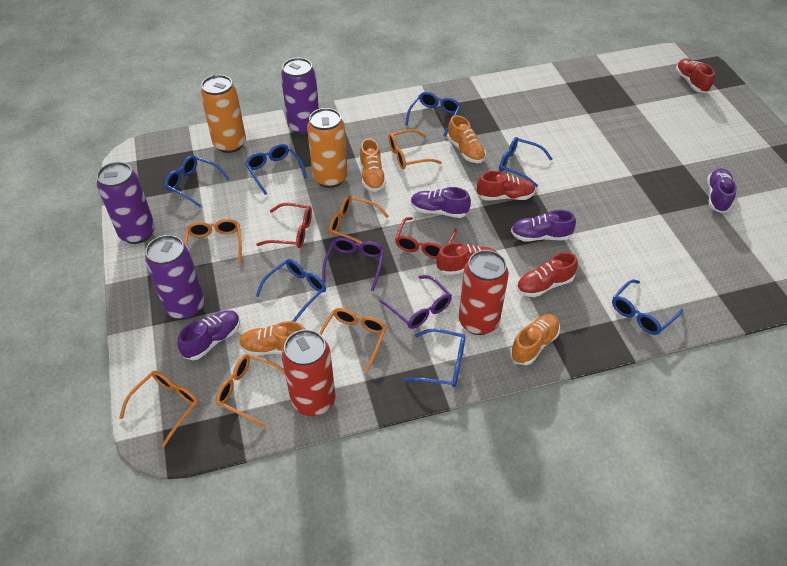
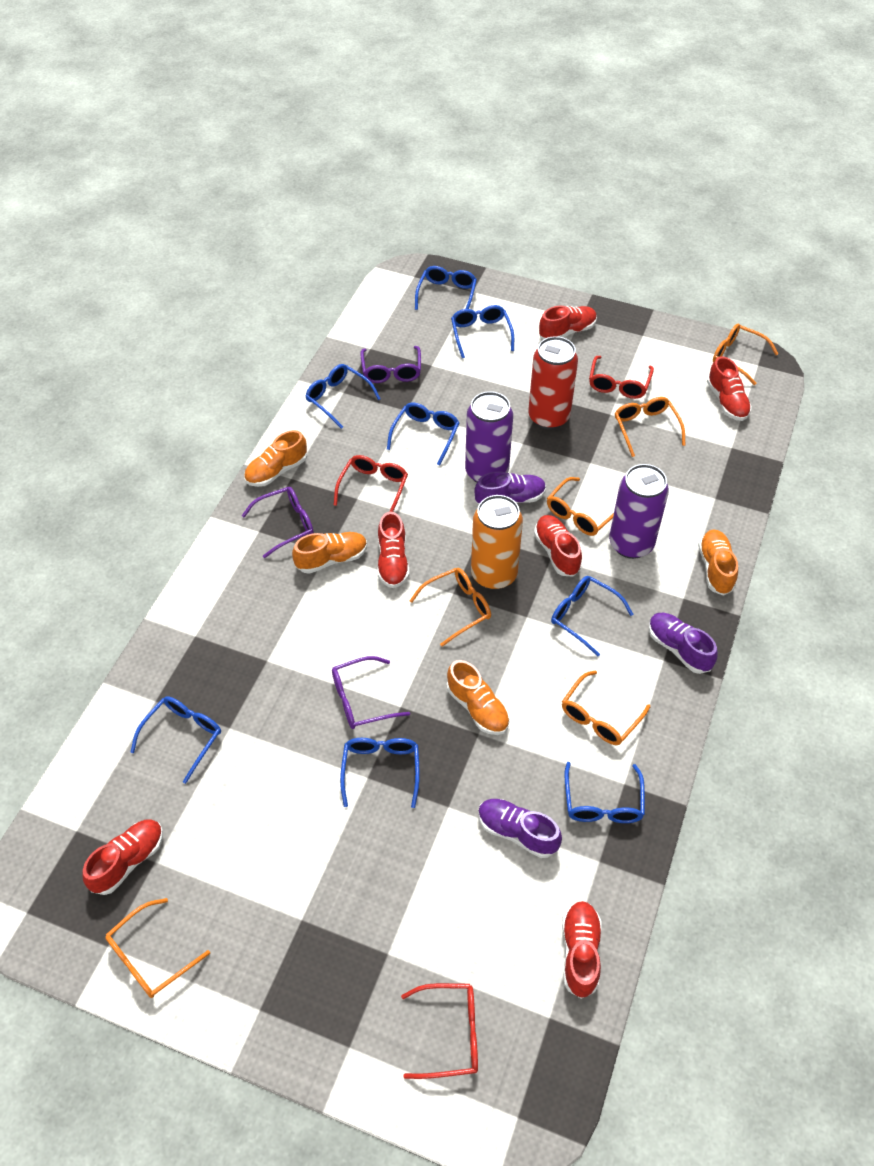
blue glasses: 7 -> 8
orange can: 2 -> 1
purple can: 3 -> 2
purple glasses: 2 -> 3
purple shoe: 4 -> 3
red can: 2 -> 1
red glasses: 2 -> 3
red shoe: 4 -> 6

